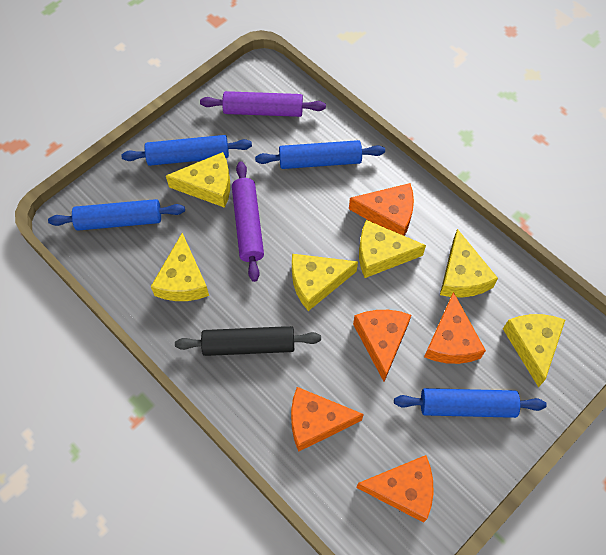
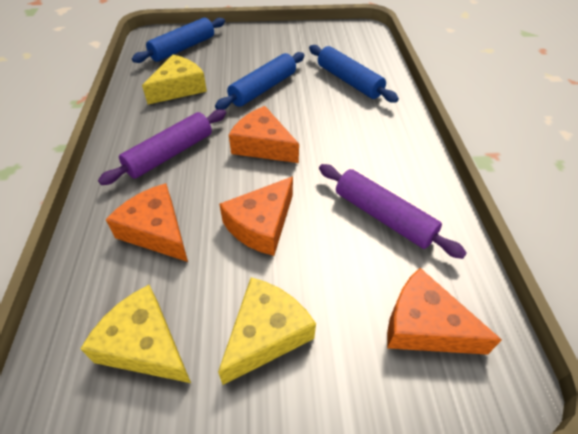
black rolling pin: 1 -> 0
blue rolling pin: 4 -> 3
orange cheese: 5 -> 4
yellow cheese: 6 -> 3

